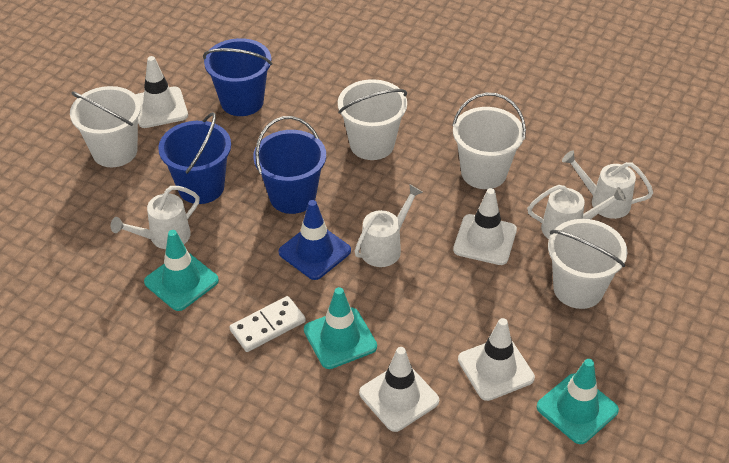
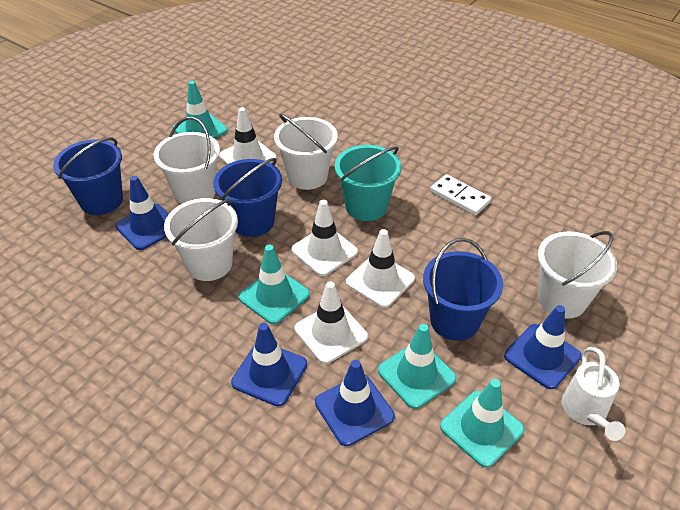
blue traffic cone: 1 -> 4
turquoise bucket: 0 -> 1
turquoise traffic cone: 3 -> 4
white watering can: 4 -> 1

